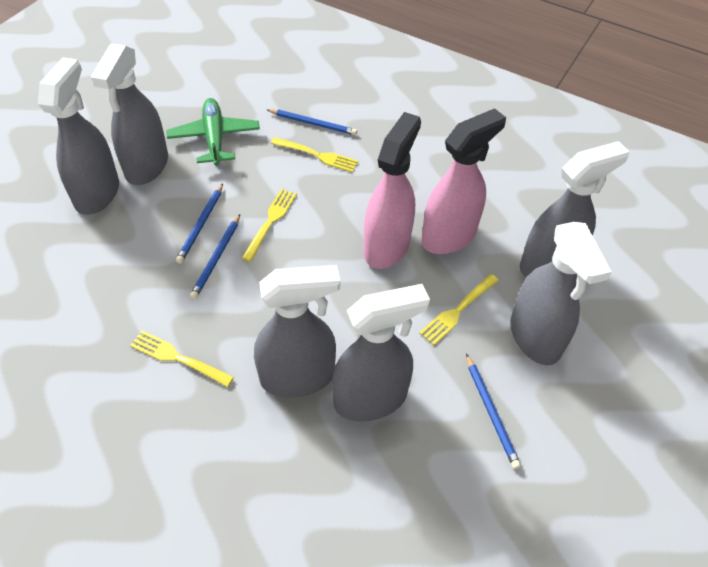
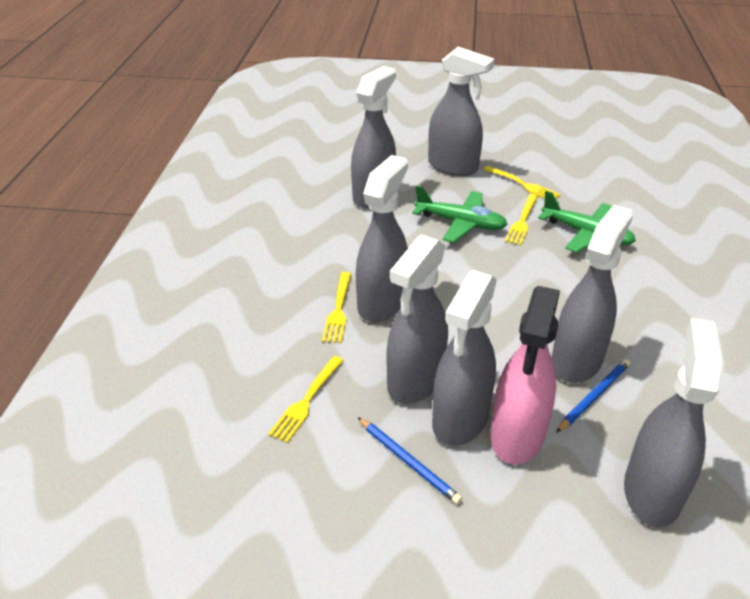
blue pencil: 4 -> 2
green plane: 1 -> 2
grey spray bottle: 6 -> 7
pink spray bottle: 2 -> 1

